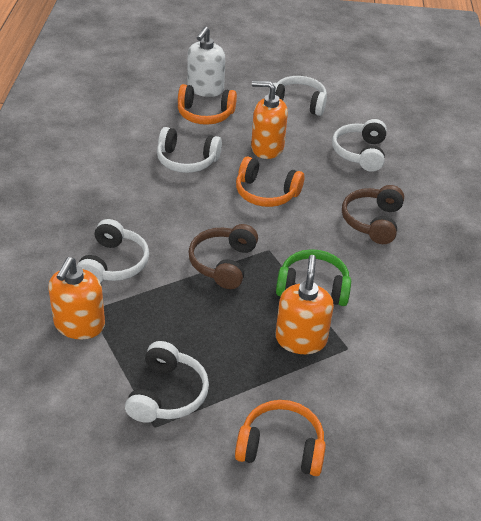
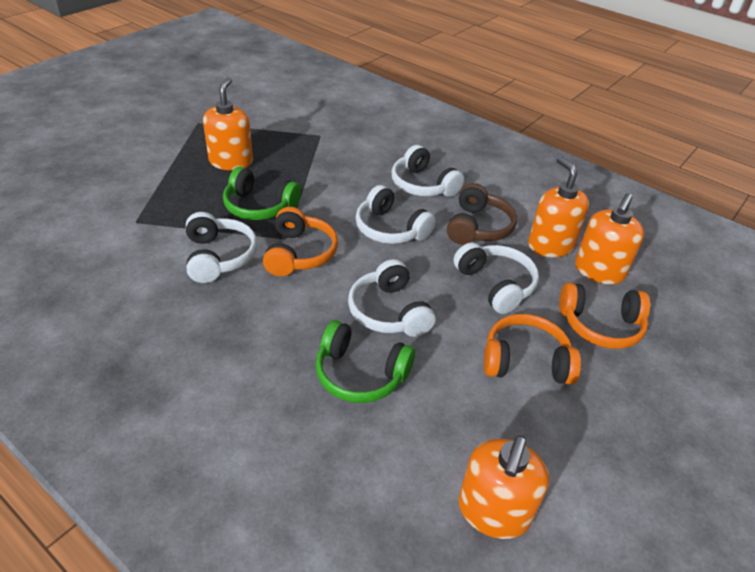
brown headphones: 2 -> 1
green headphones: 1 -> 2
orange soap dispenser: 3 -> 4
white soap dispenser: 1 -> 0

